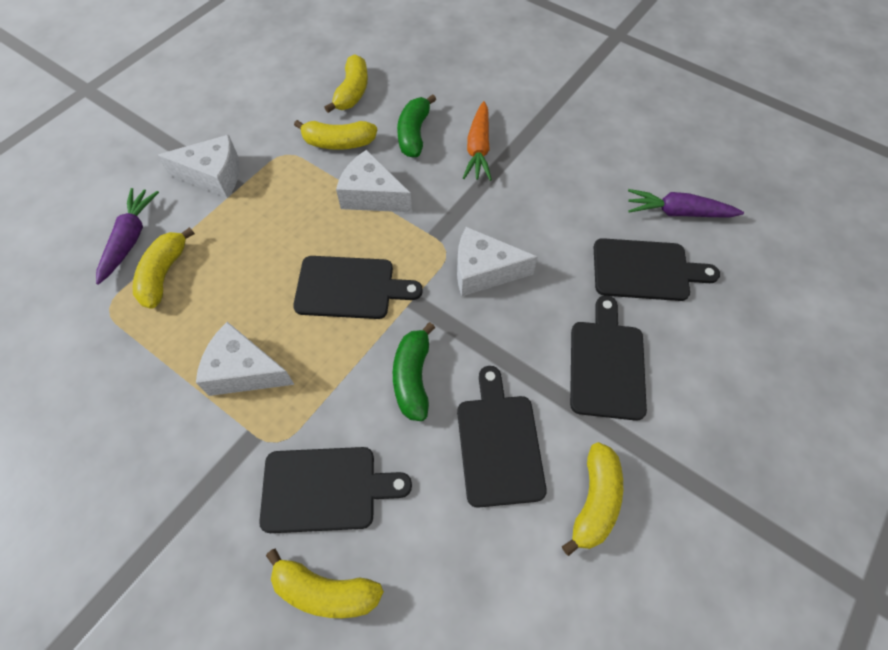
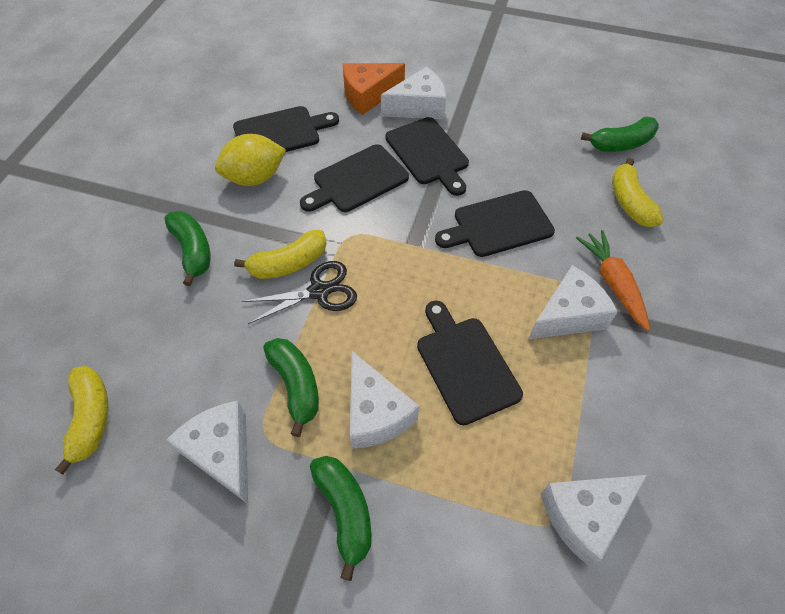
black scissors: 0 -> 1
green banana: 2 -> 4
orange cheese: 0 -> 1
purple carrot: 2 -> 0
white cheese: 4 -> 5
yellow banana: 5 -> 3
yellow lemon: 0 -> 1

